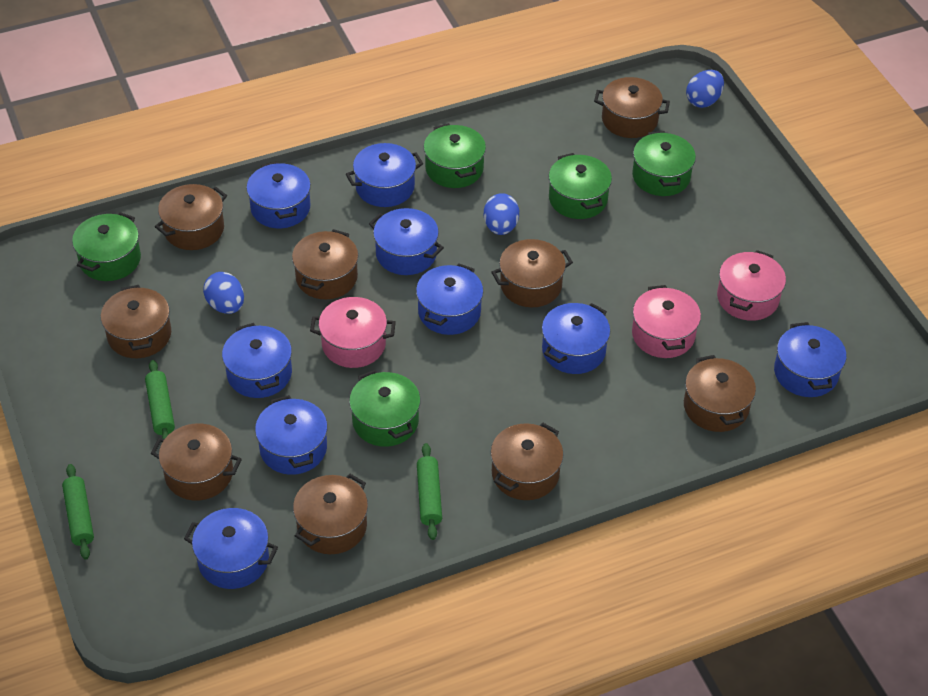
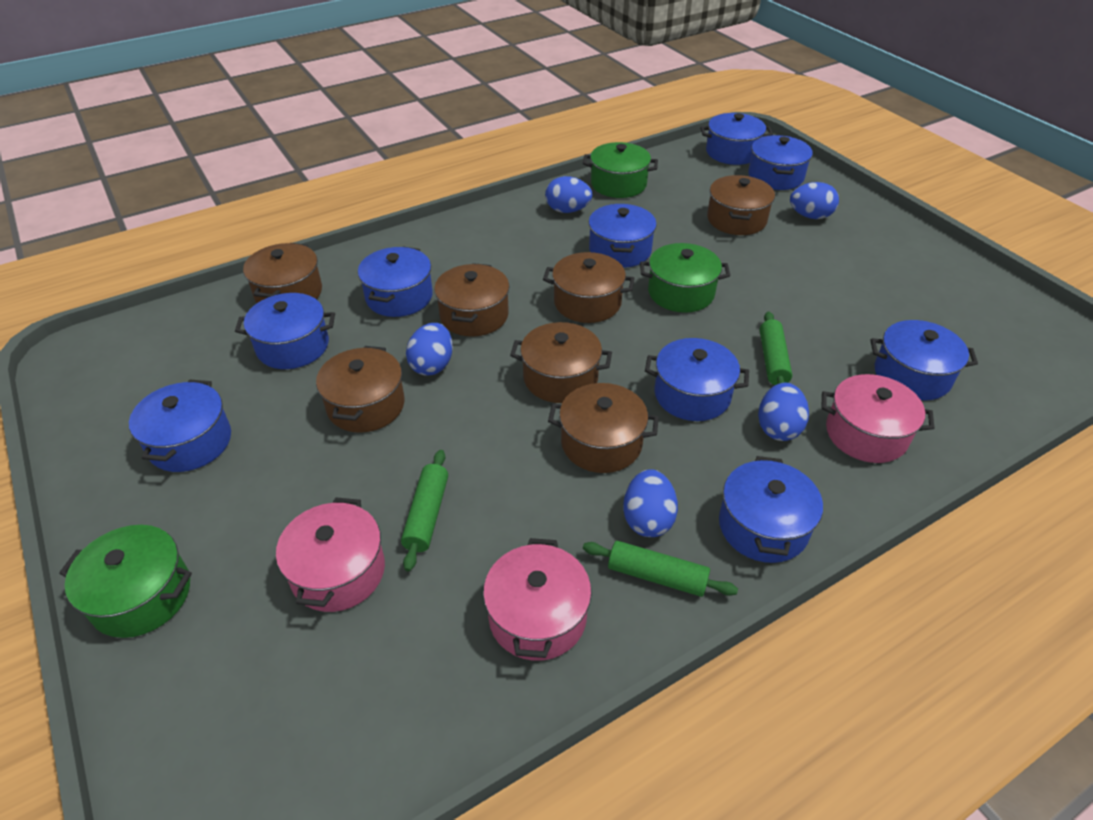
blue egg: 3 -> 5
brown pot: 9 -> 7
green pot: 5 -> 3

